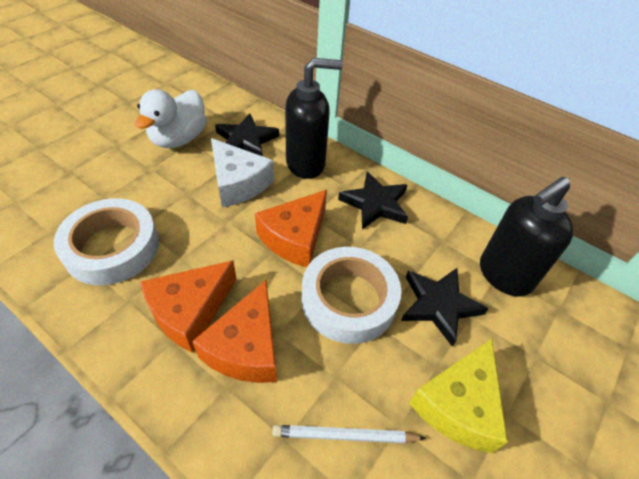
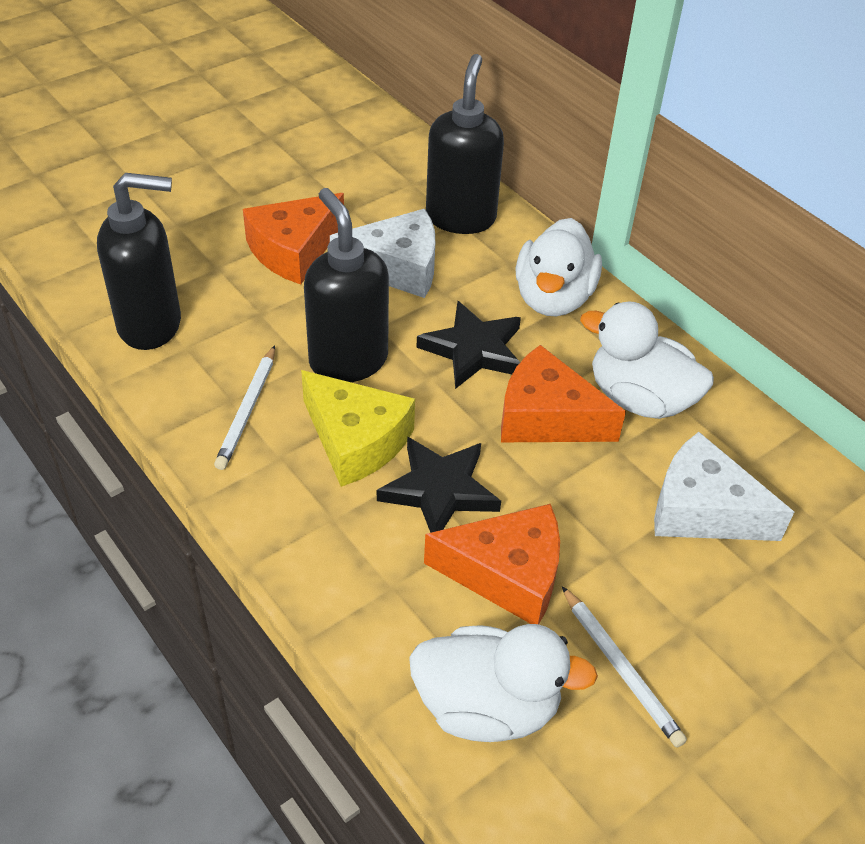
black soap dispenser: 2 -> 3
black star: 3 -> 2
white cheese: 1 -> 2
white duck: 1 -> 3
white pencil: 1 -> 2
white tape: 2 -> 0

